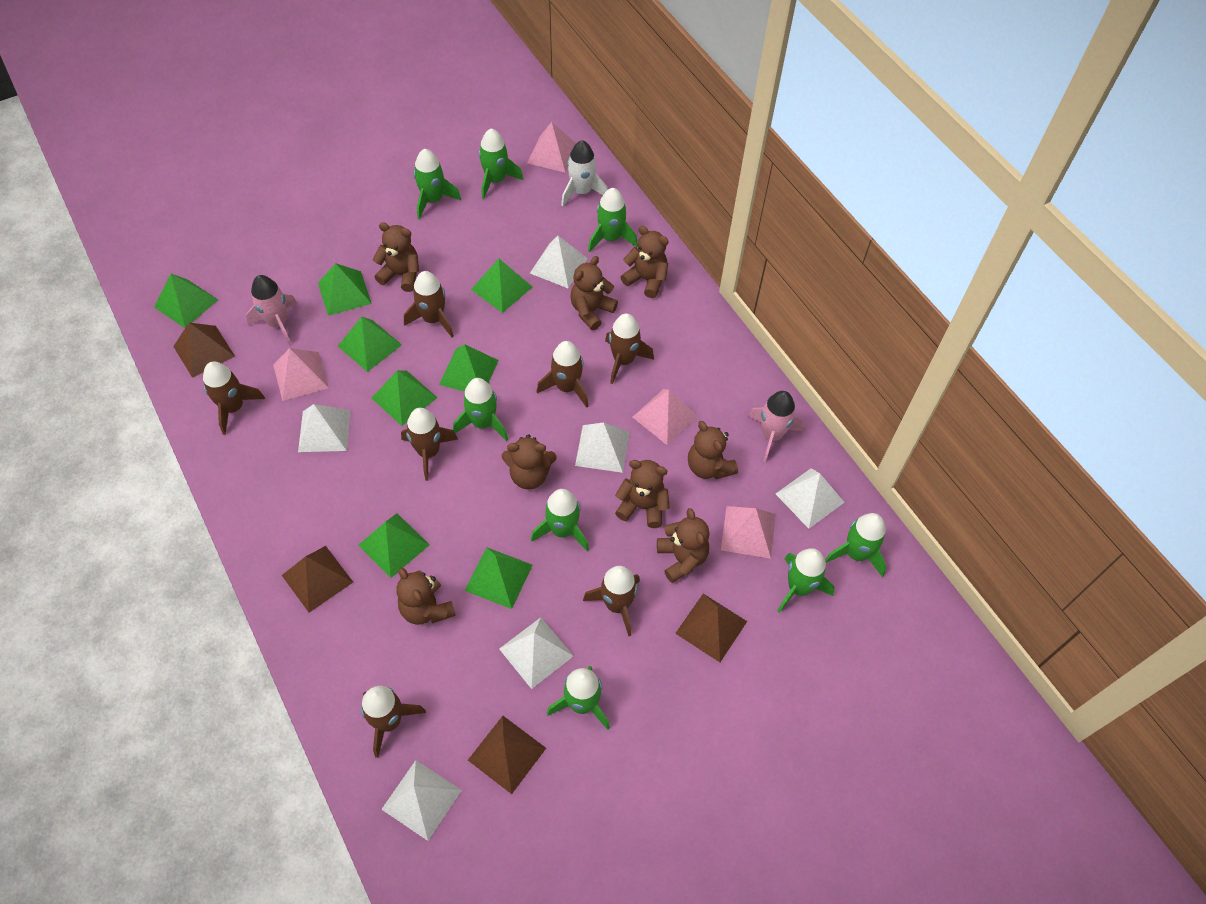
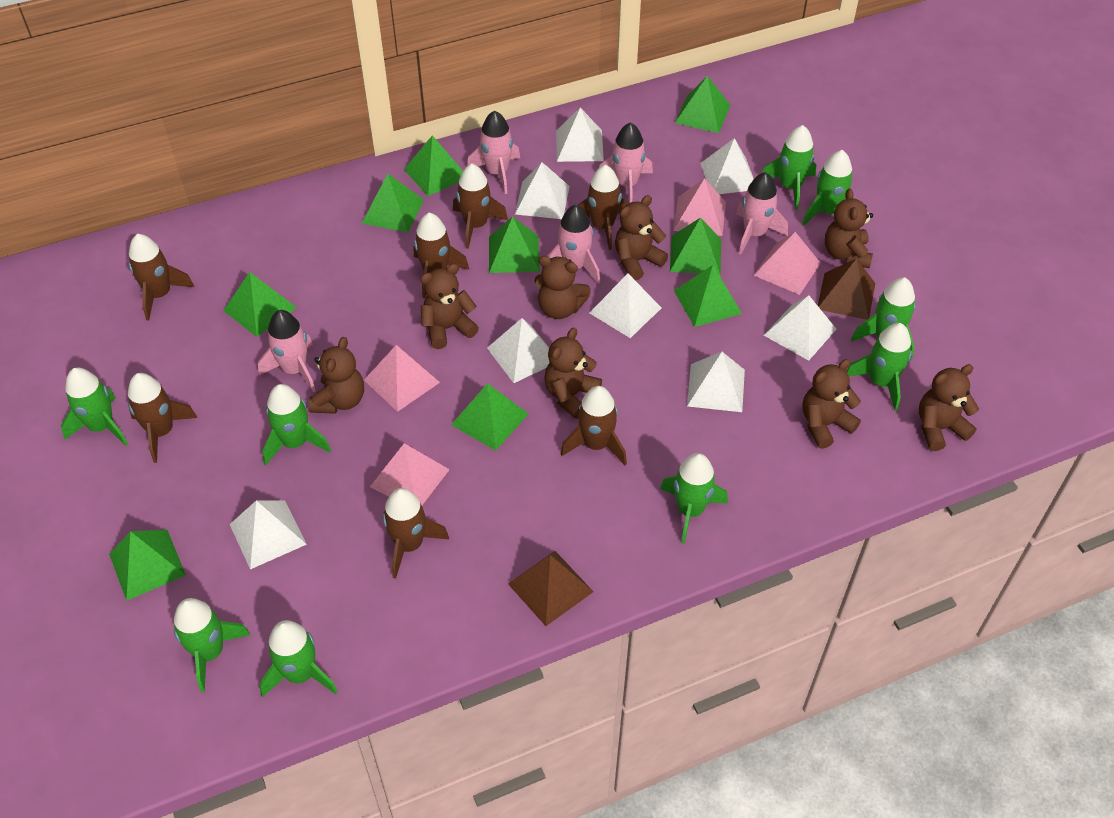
brown pyramid: 4 -> 2
green pyramid: 8 -> 9
green rocket: 8 -> 9
pink rocket: 2 -> 5
white pyramid: 6 -> 8
white rocket: 1 -> 0

